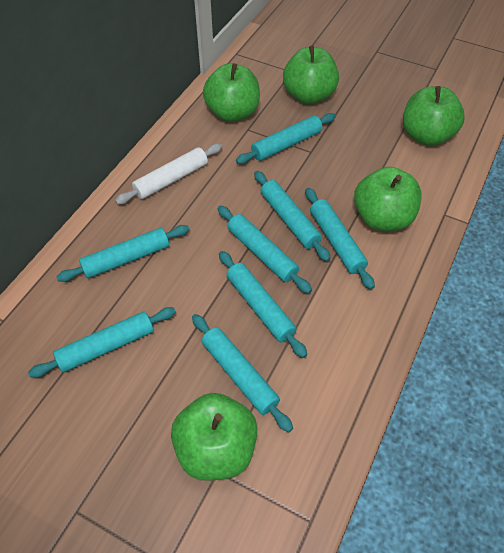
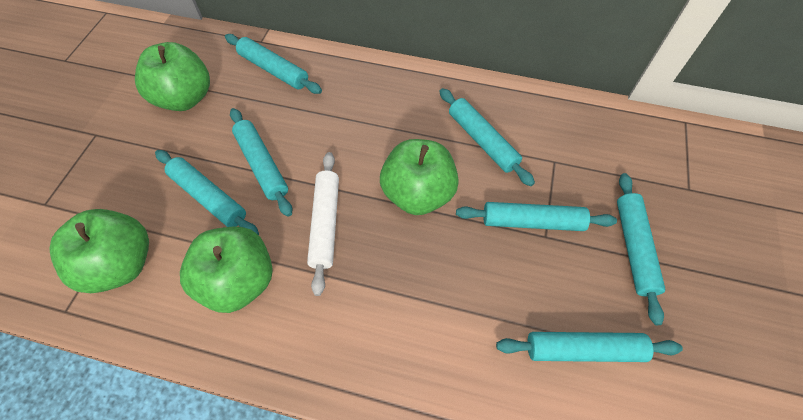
green apple: 5 -> 4
turquoise rolling pin: 8 -> 7

